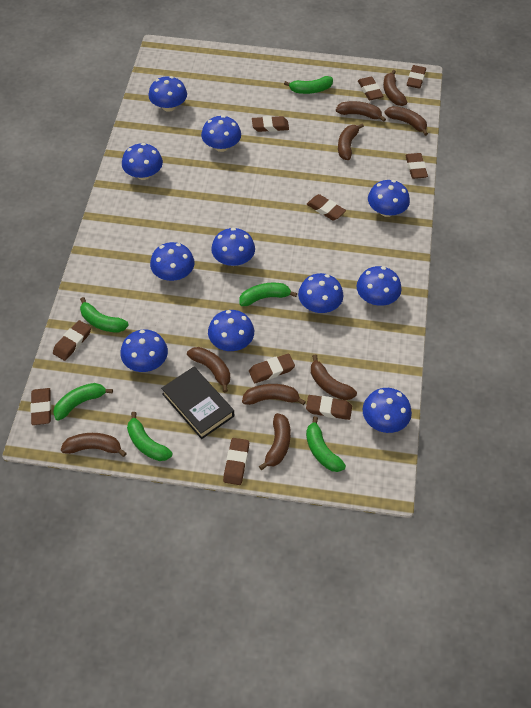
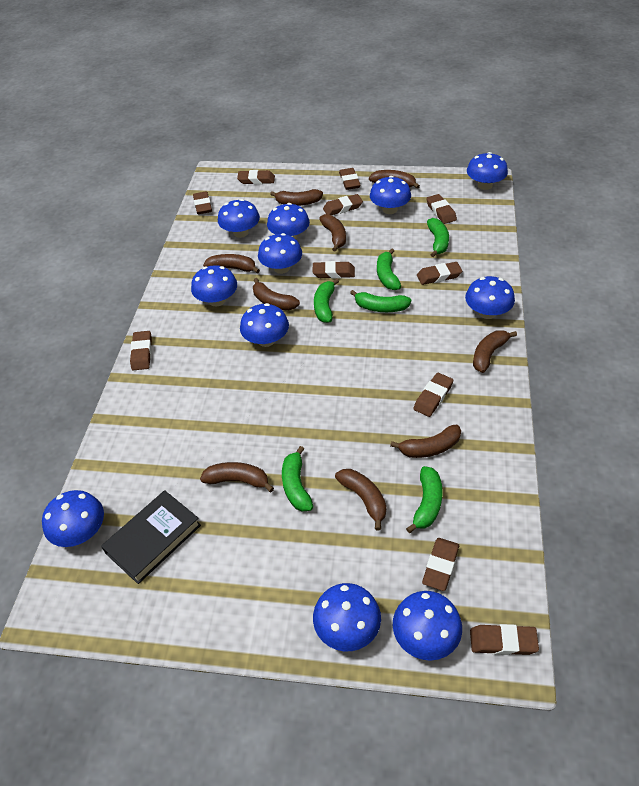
brown eraser: 10 -> 11

